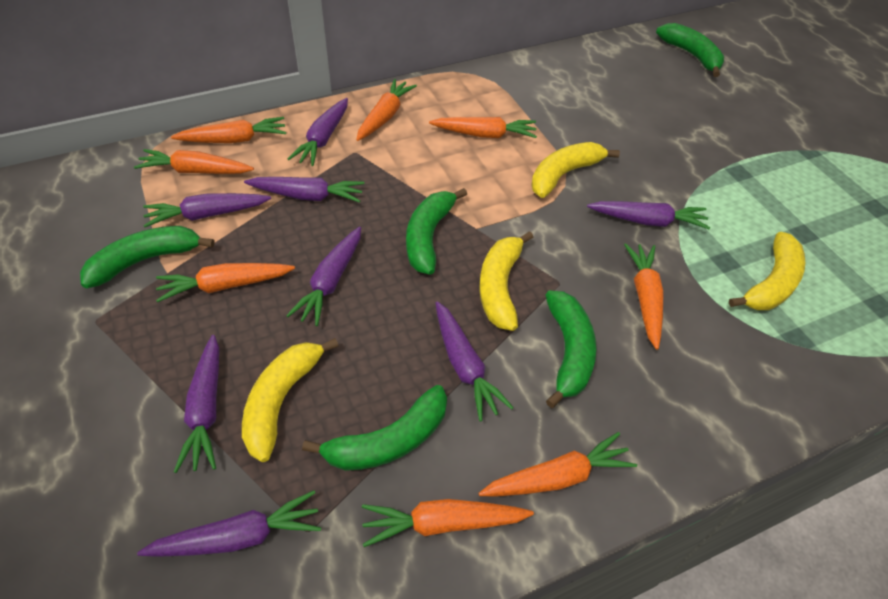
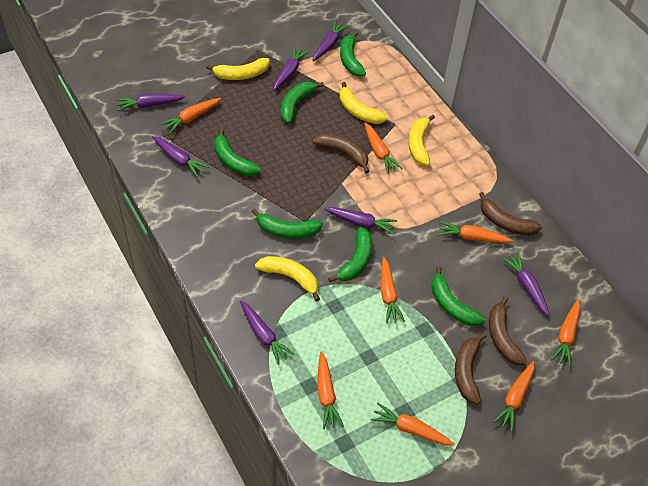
brown banana: 0 -> 4
green banana: 5 -> 6
purple carrot: 8 -> 7

